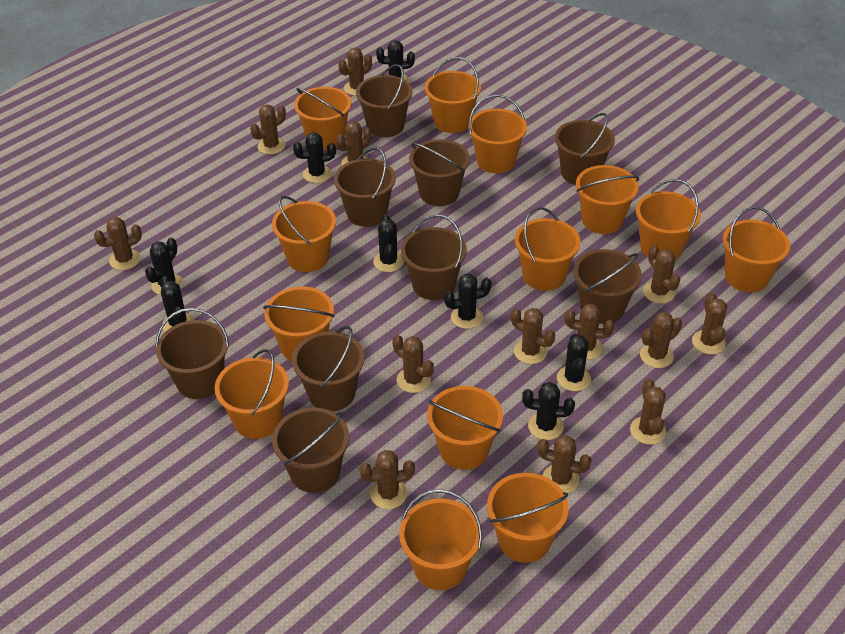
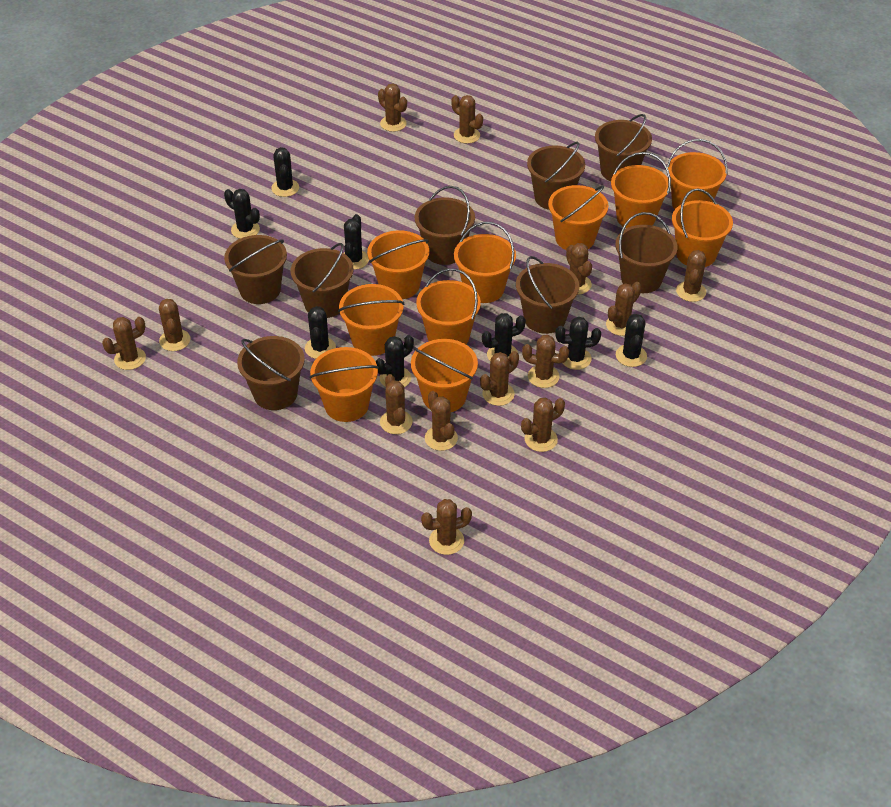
brown bucket: 9 -> 8
orange bucket: 13 -> 10

